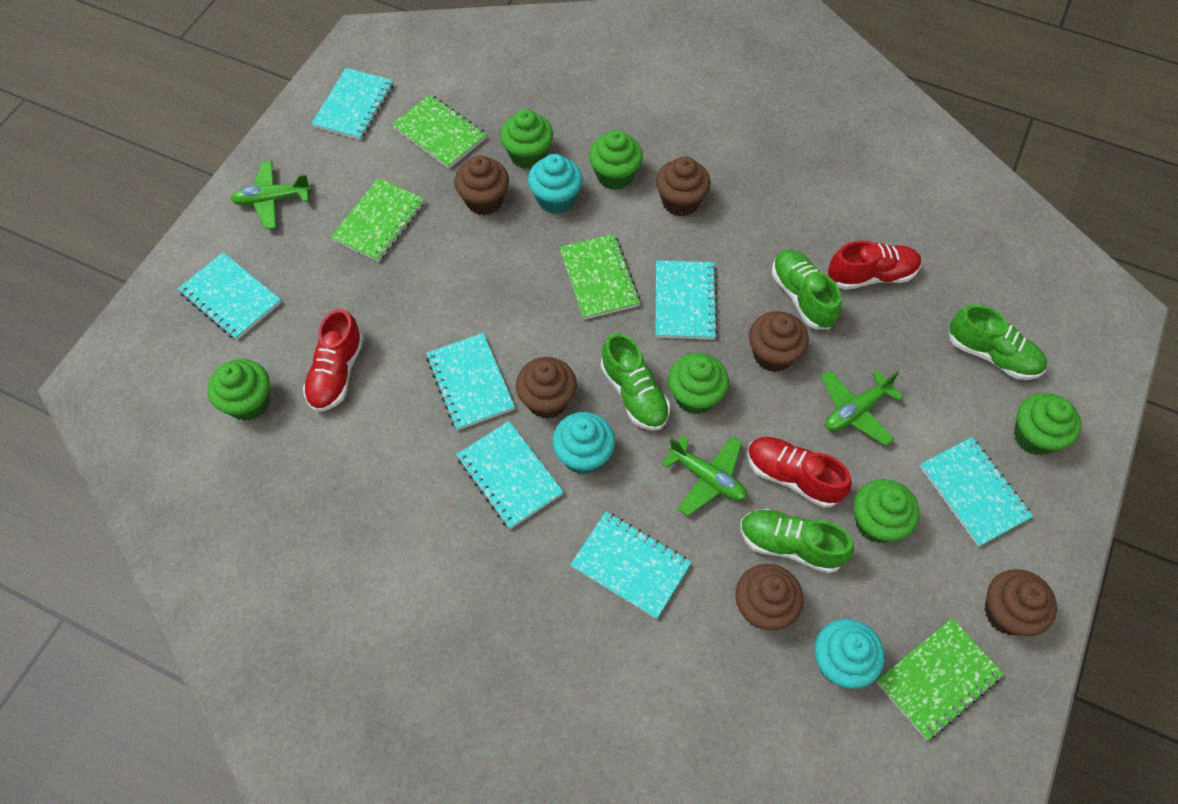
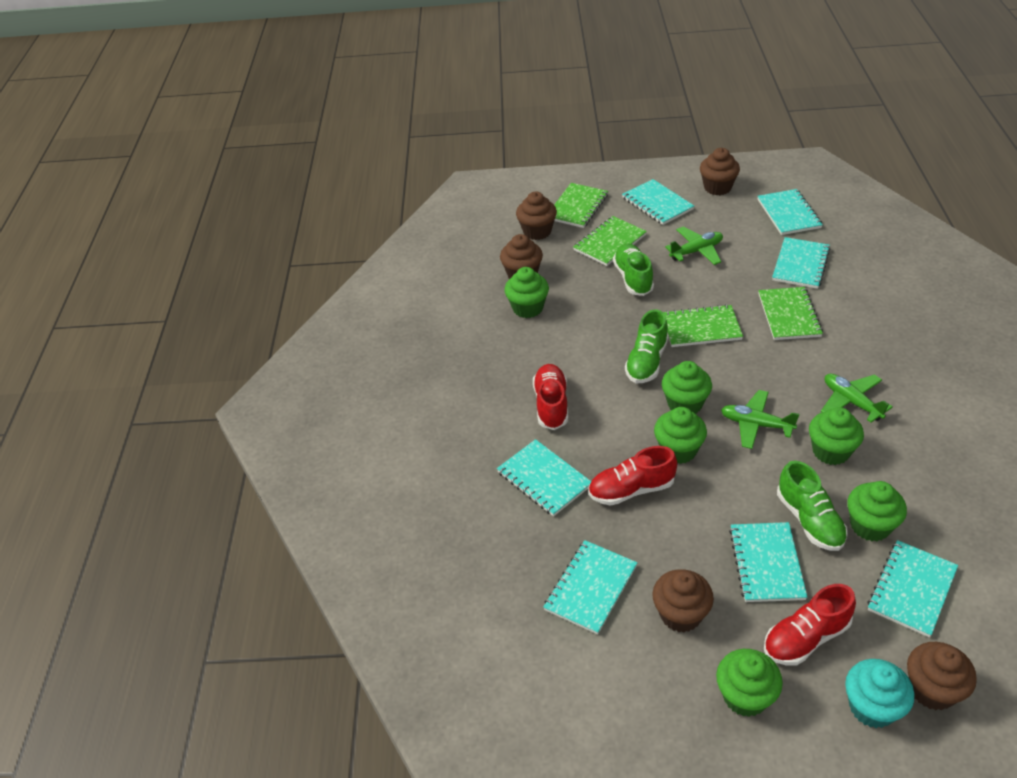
brown cupcake: 6 -> 5
green shoe: 4 -> 3
turquoise cupcake: 3 -> 1

